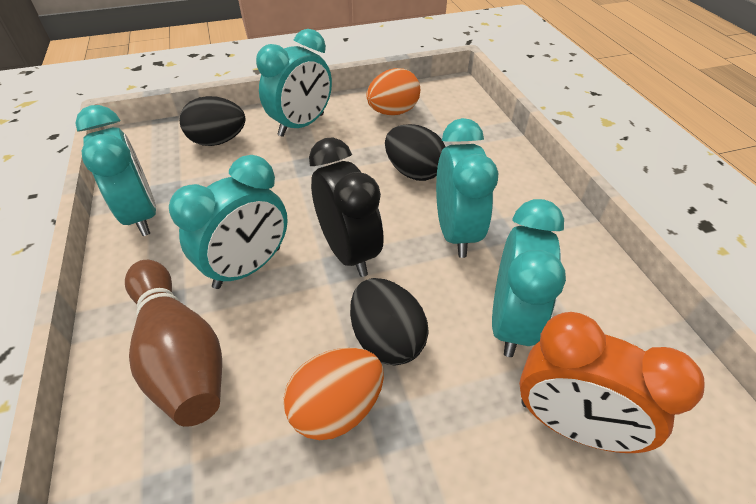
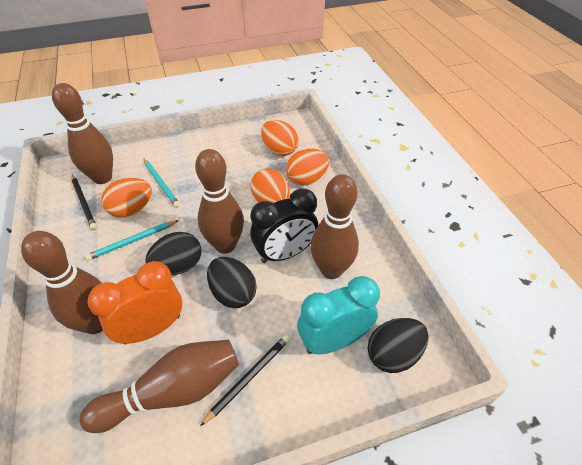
black pencil: 0 -> 2
brown bowling pin: 1 -> 5
orange egg: 2 -> 4
turquoise clock: 5 -> 1
turquoise pencil: 0 -> 2

